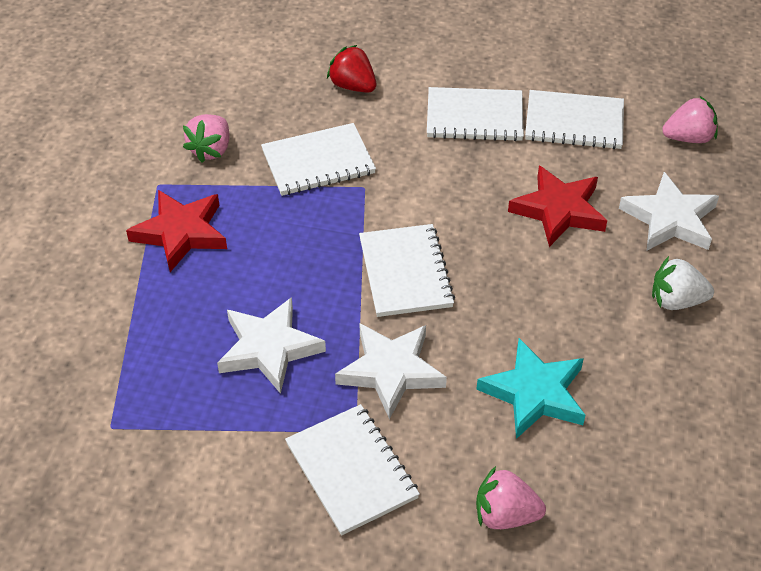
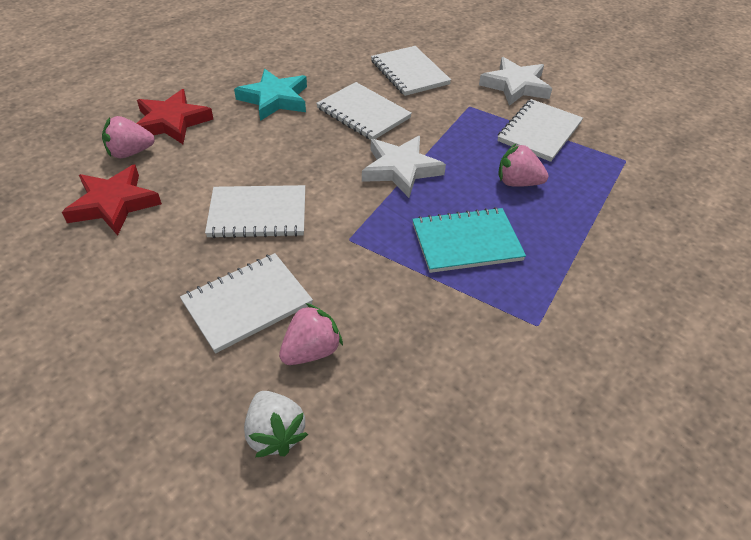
red strawberry: 1 -> 0
turquoise notebook: 0 -> 1
white star: 3 -> 2

